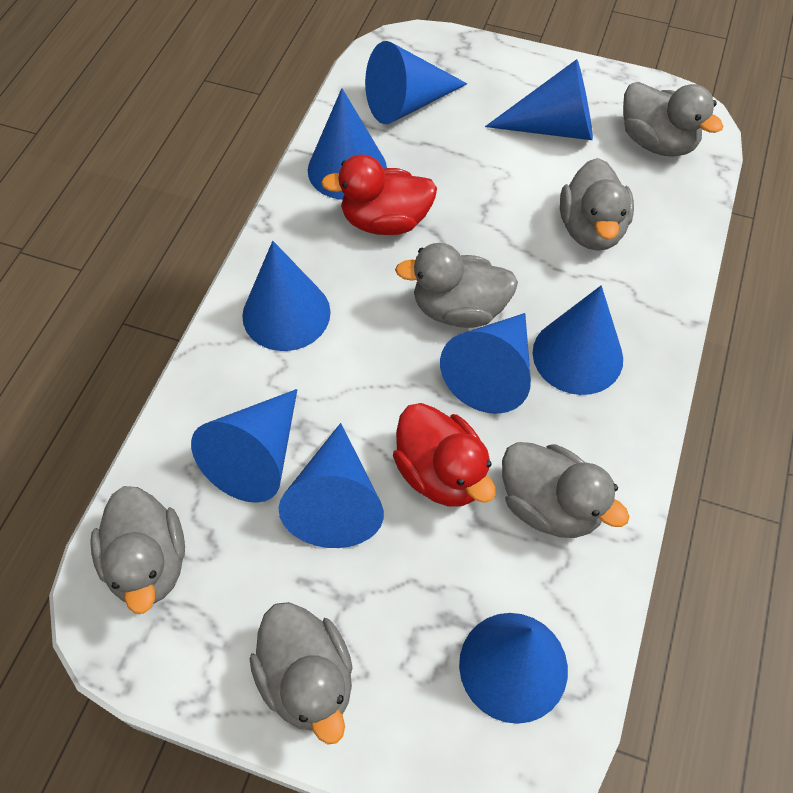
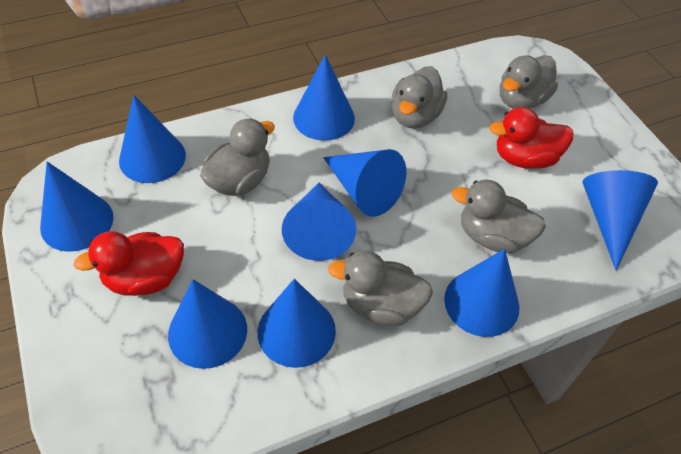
grey duck: 6 -> 5

